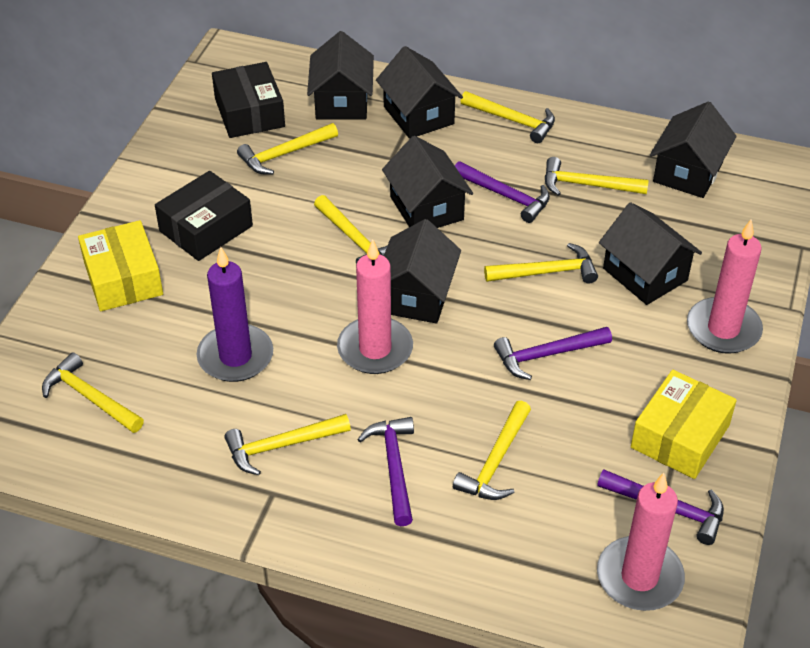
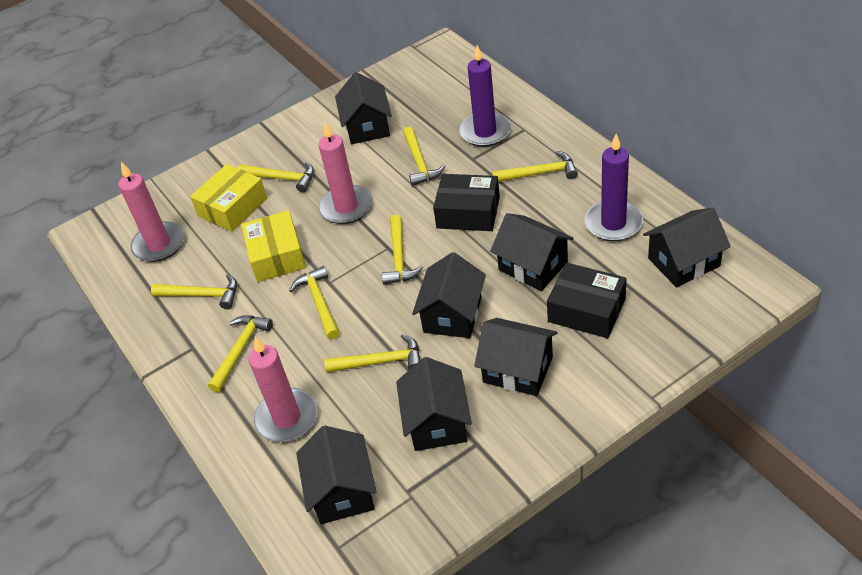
black house: 6 -> 7
purple candle: 1 -> 2
purple hammer: 4 -> 0

